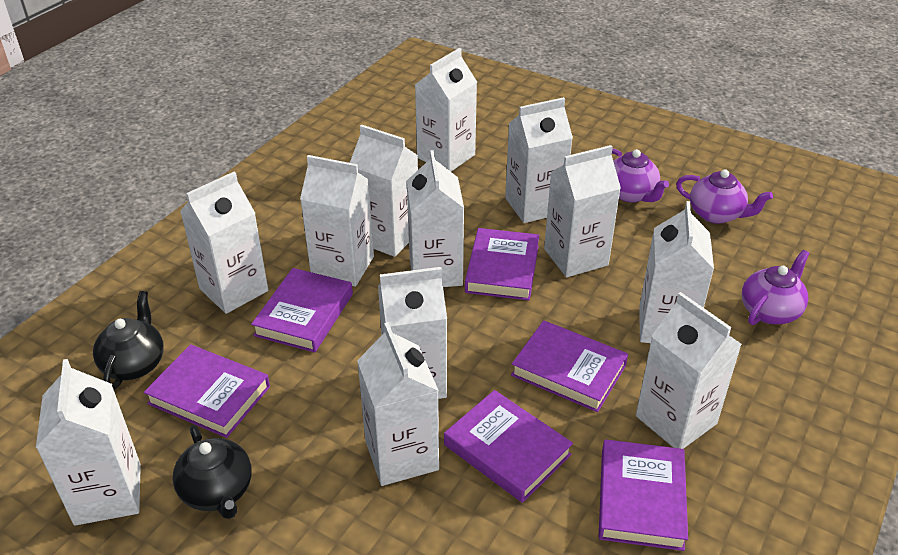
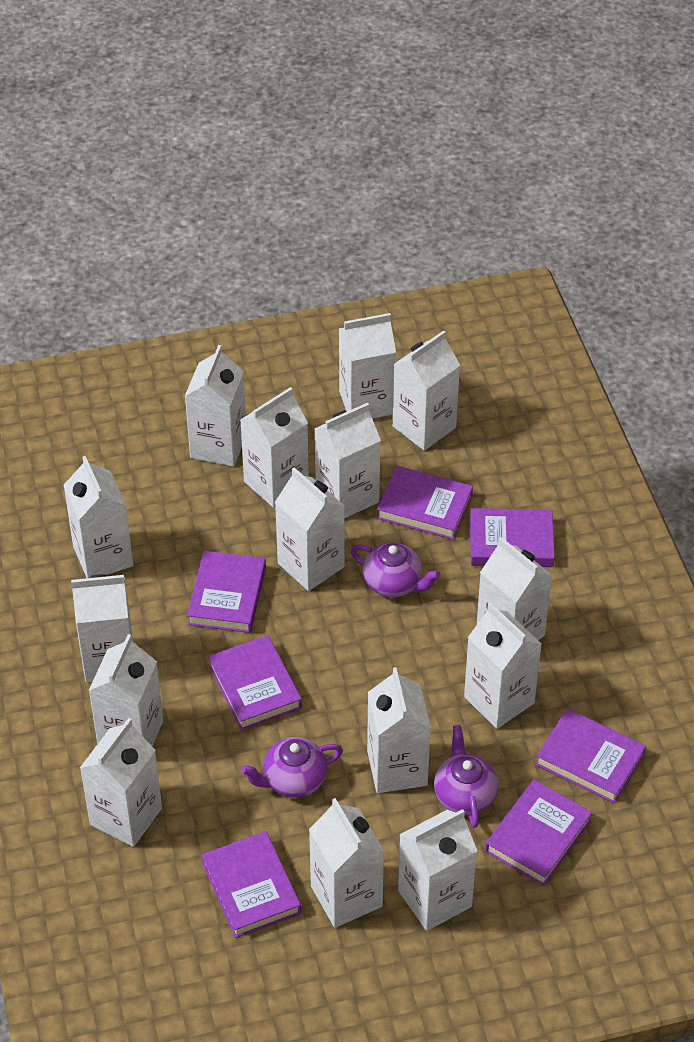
black teapot: 2 -> 0
purple book: 6 -> 7
white carton: 12 -> 15

